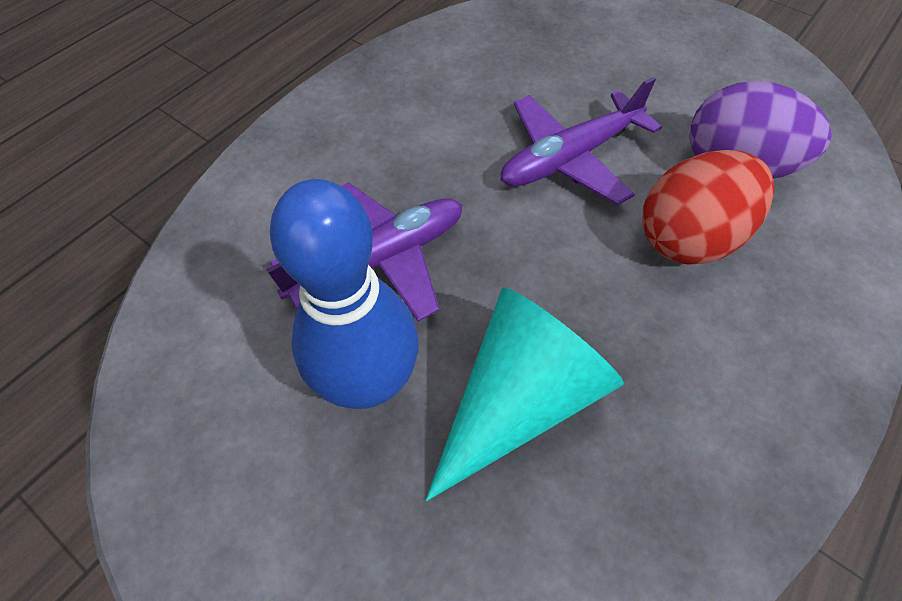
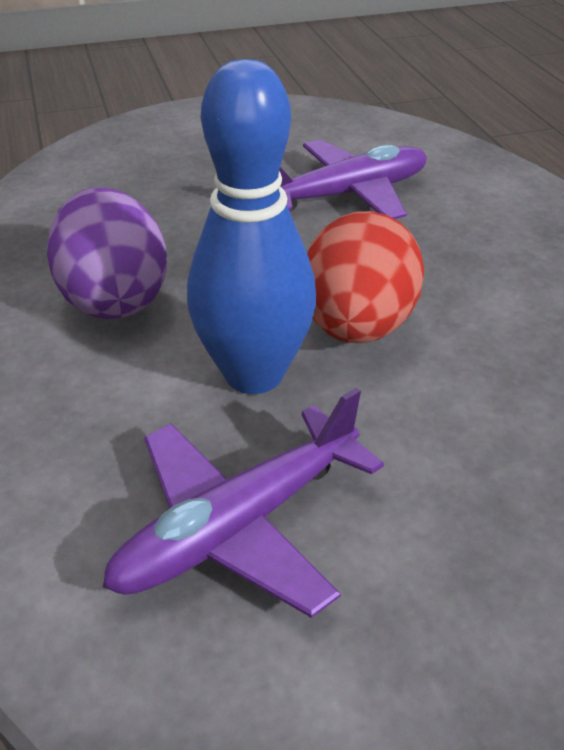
turquoise cone: 1 -> 0

